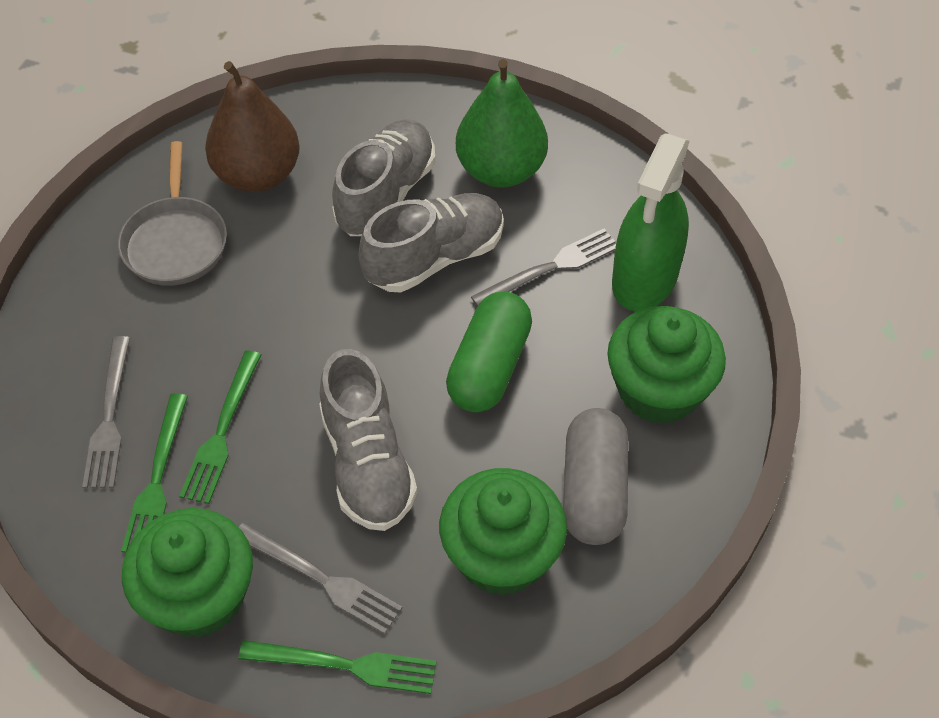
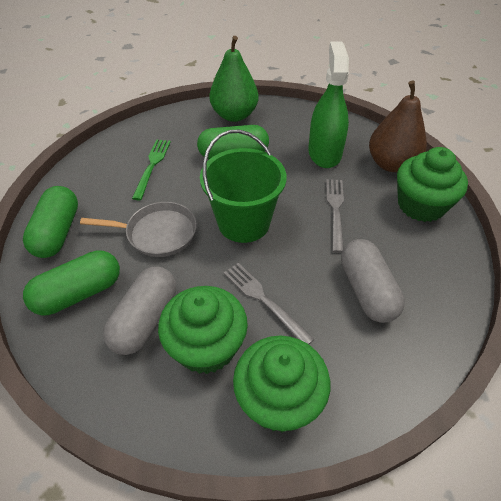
green bucket: 0 -> 1
green capsule: 1 -> 3
green fork: 3 -> 1
grey capsule: 1 -> 2
grey fork: 3 -> 2
grey shoe: 3 -> 0

